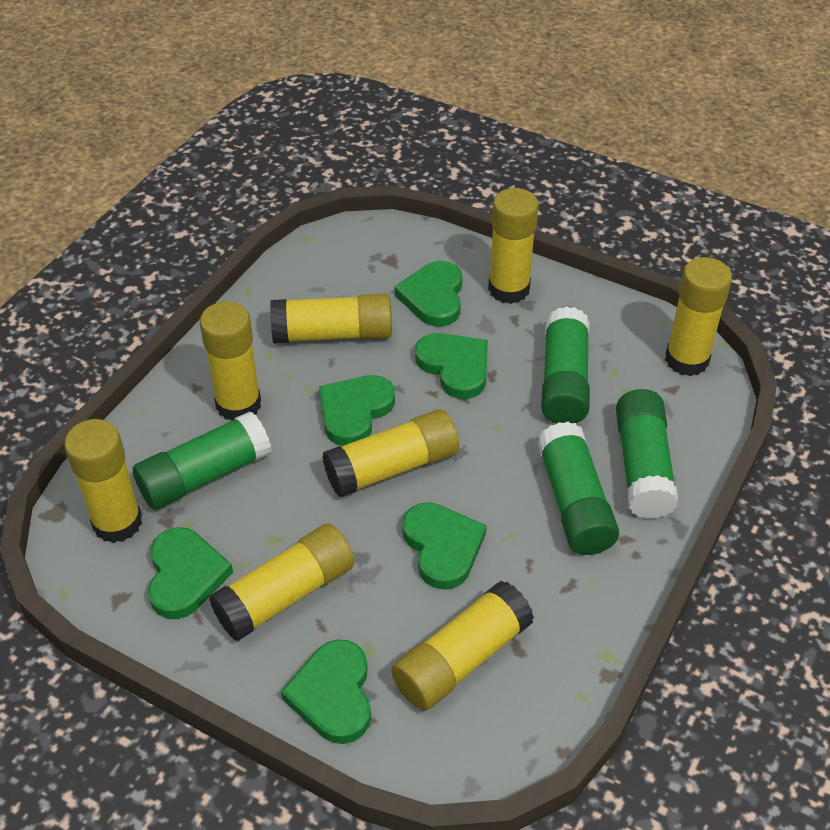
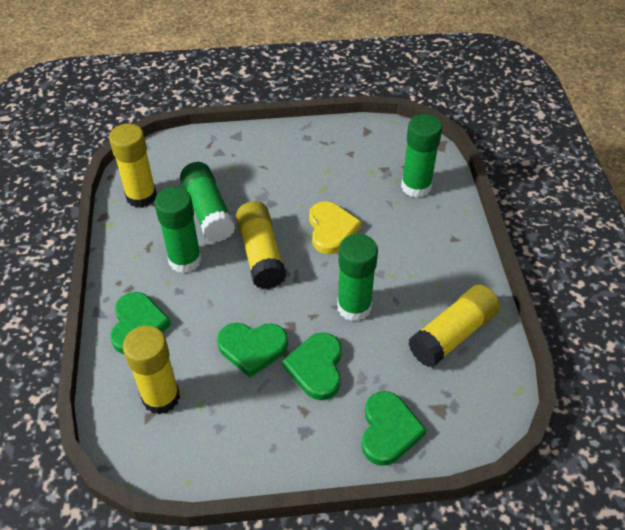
green heart: 6 -> 4
yellow glue stick: 8 -> 4
yellow heart: 0 -> 1

